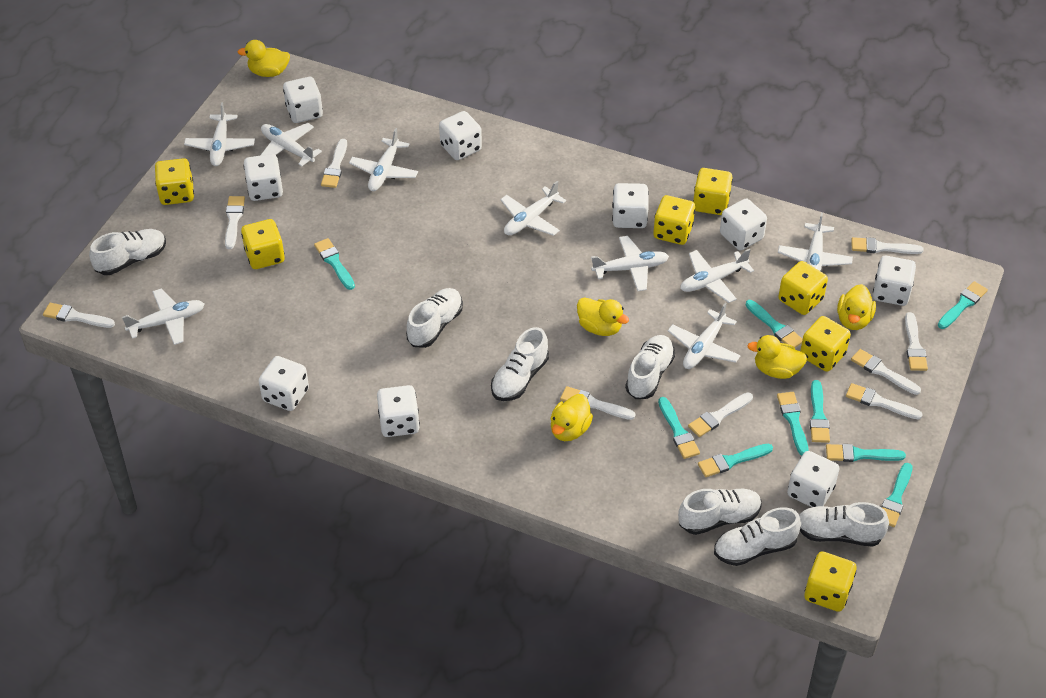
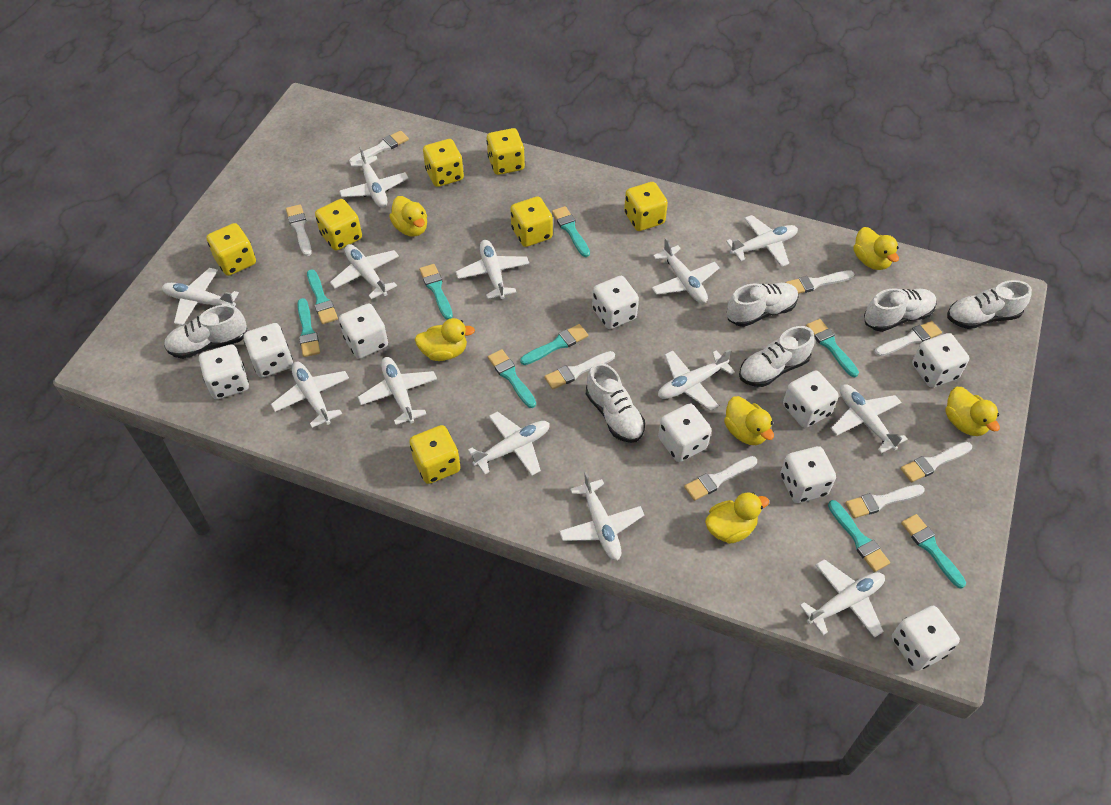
white brush: 9 -> 8
white plane: 9 -> 13
white shoe: 7 -> 6
yellow duck: 5 -> 6

